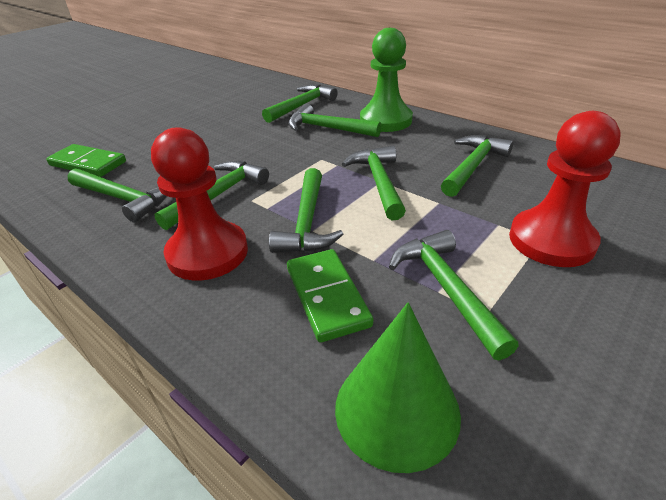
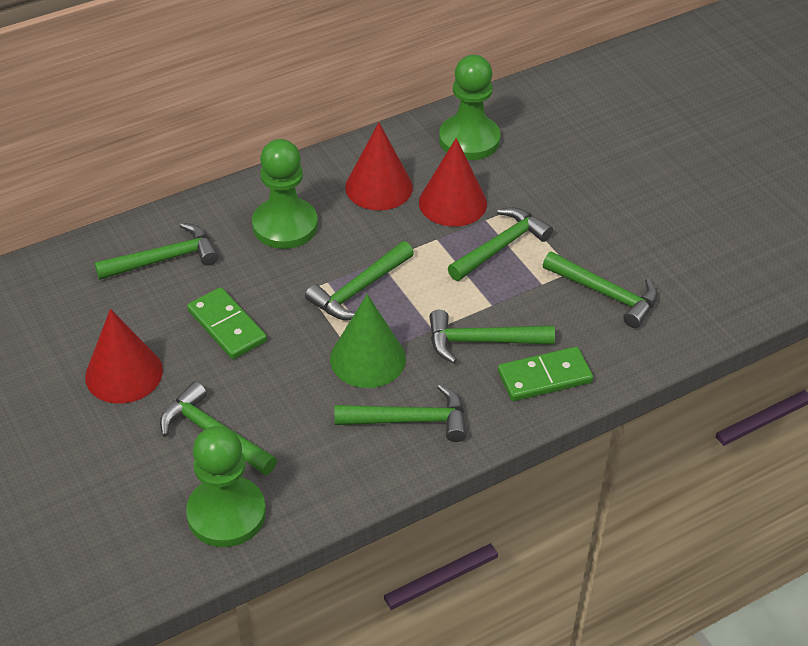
green hammer: 8 -> 7
green pawn: 1 -> 3
red cone: 0 -> 3
red pawn: 2 -> 0

